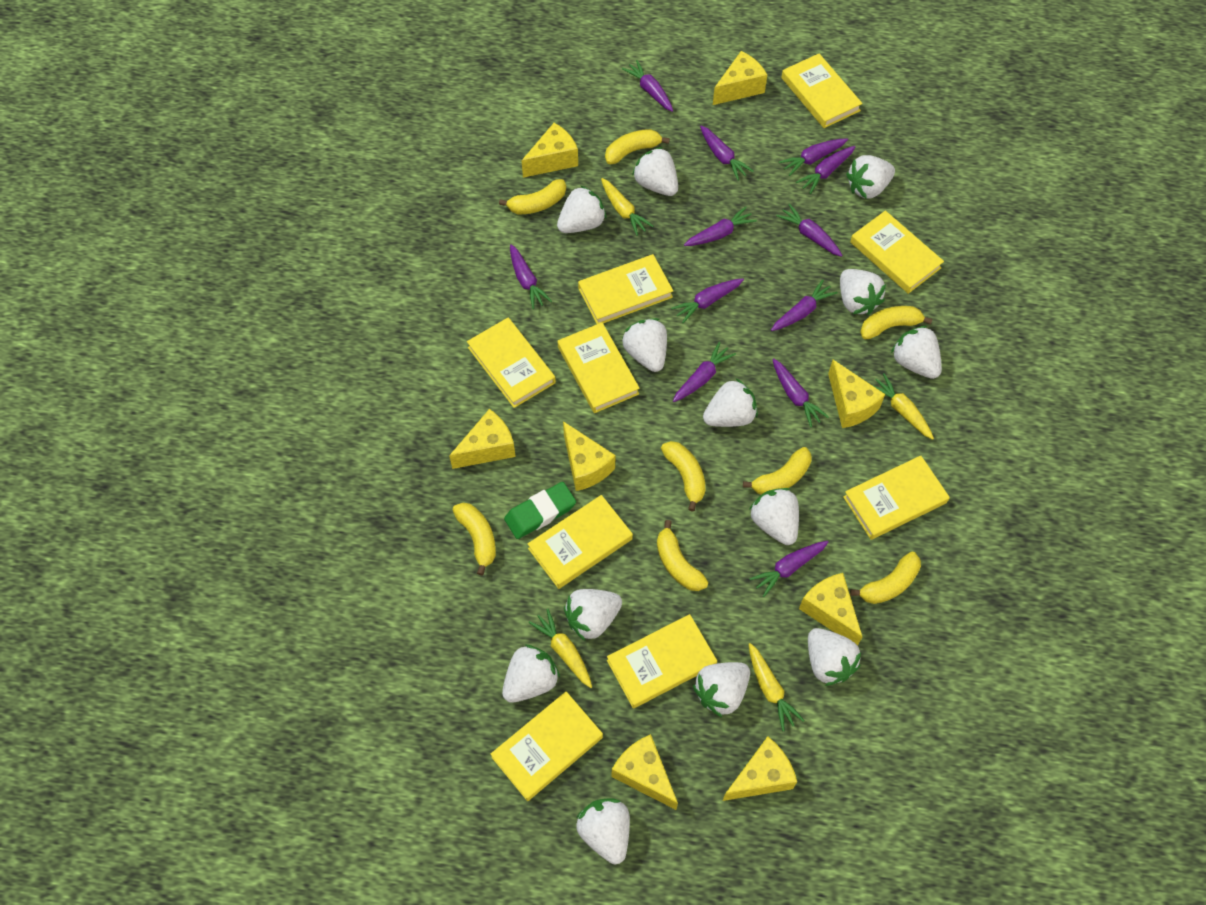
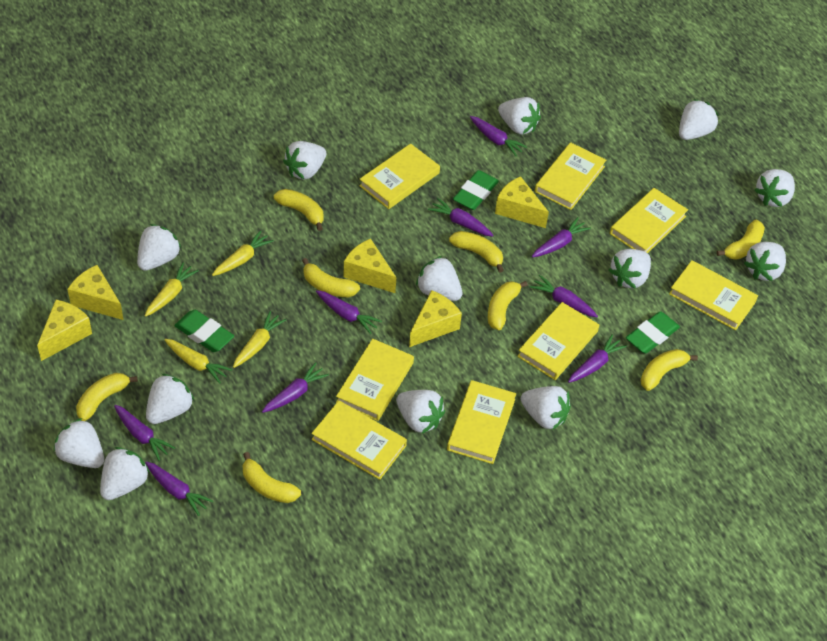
green eraser: 1 -> 3
purple carrot: 12 -> 9
yellow book: 9 -> 8
yellow cheese: 8 -> 5

